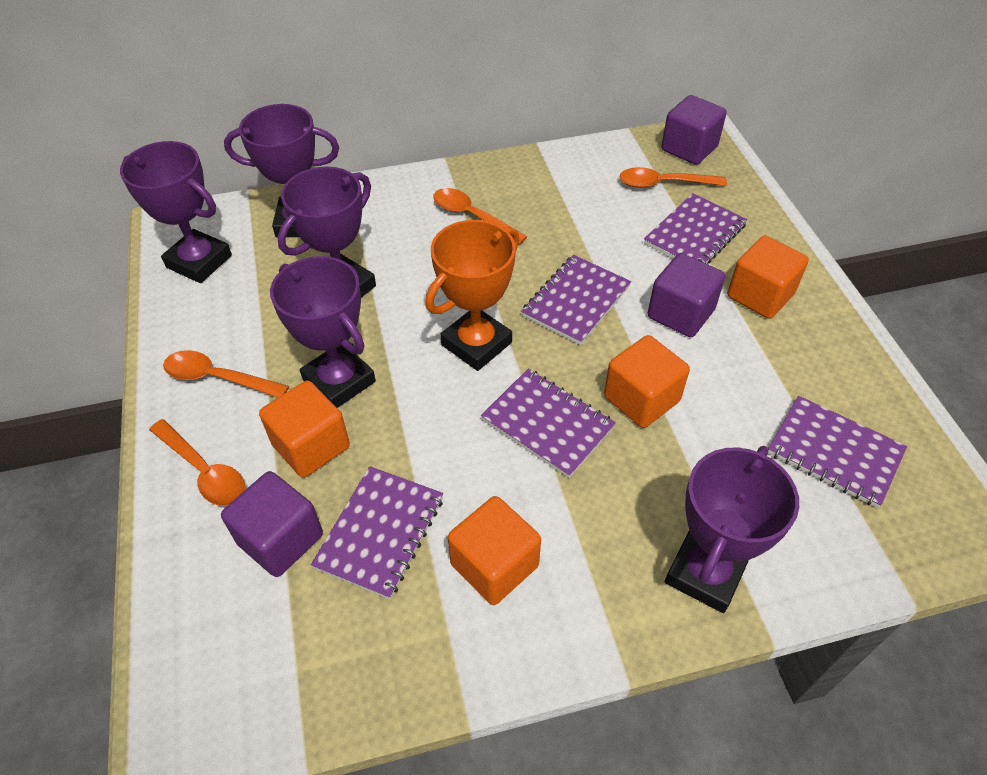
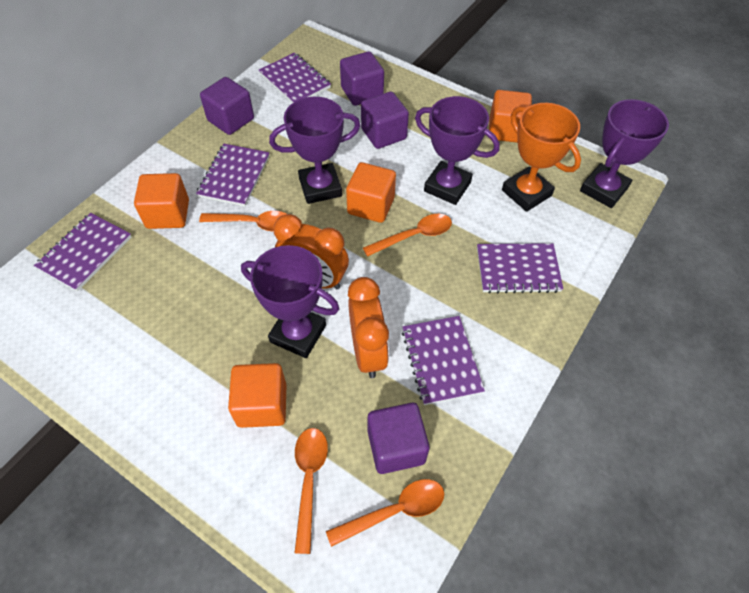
orange clock: 0 -> 2
purple cube: 3 -> 4
purple trophy: 5 -> 4

